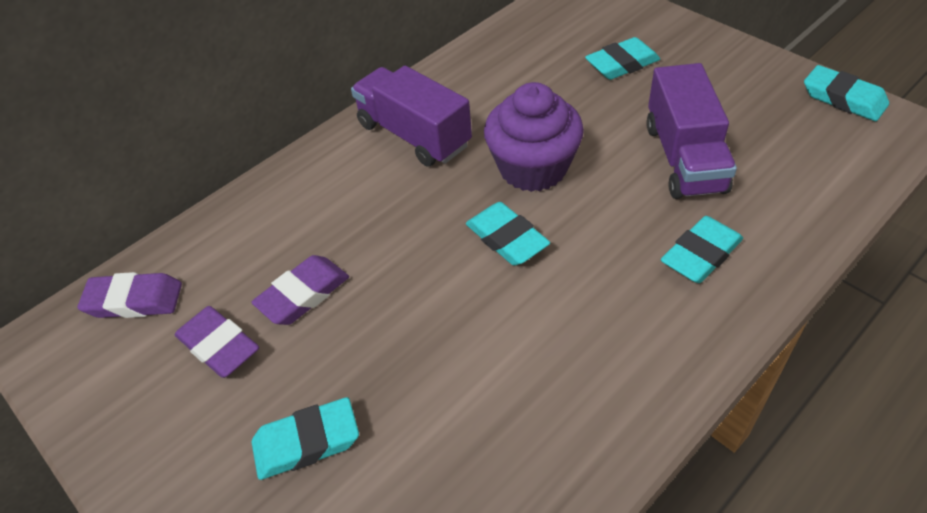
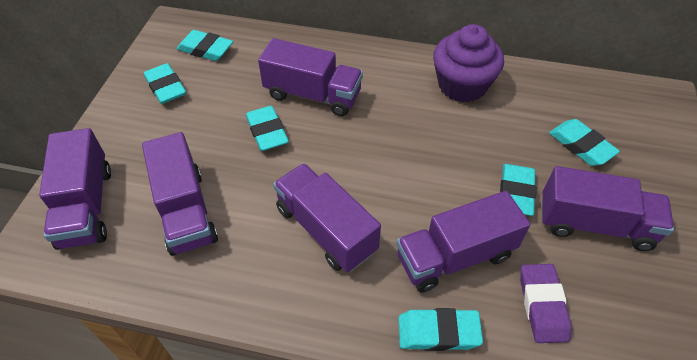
purple eraser: 3 -> 1
purple truck: 2 -> 6
turquoise eraser: 5 -> 6

